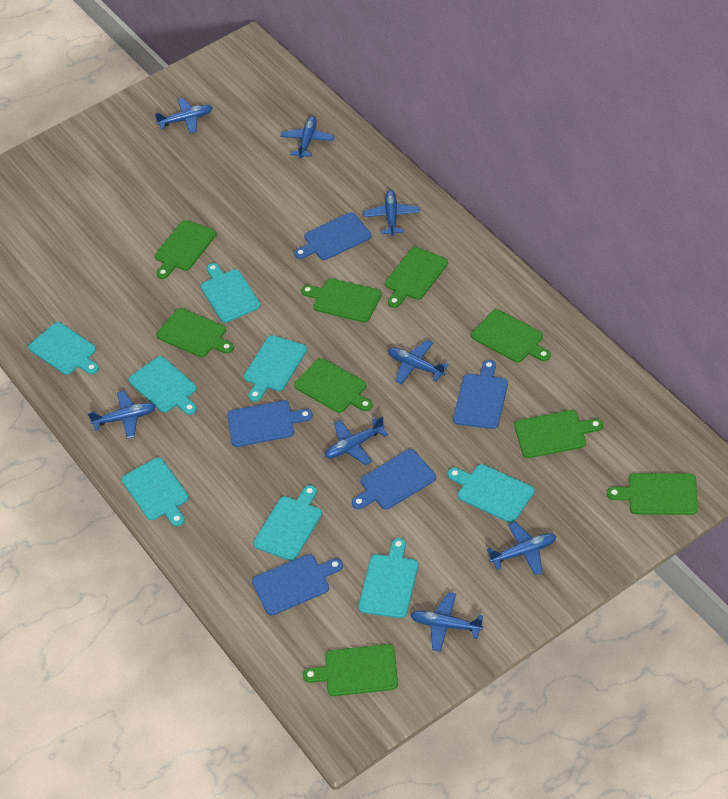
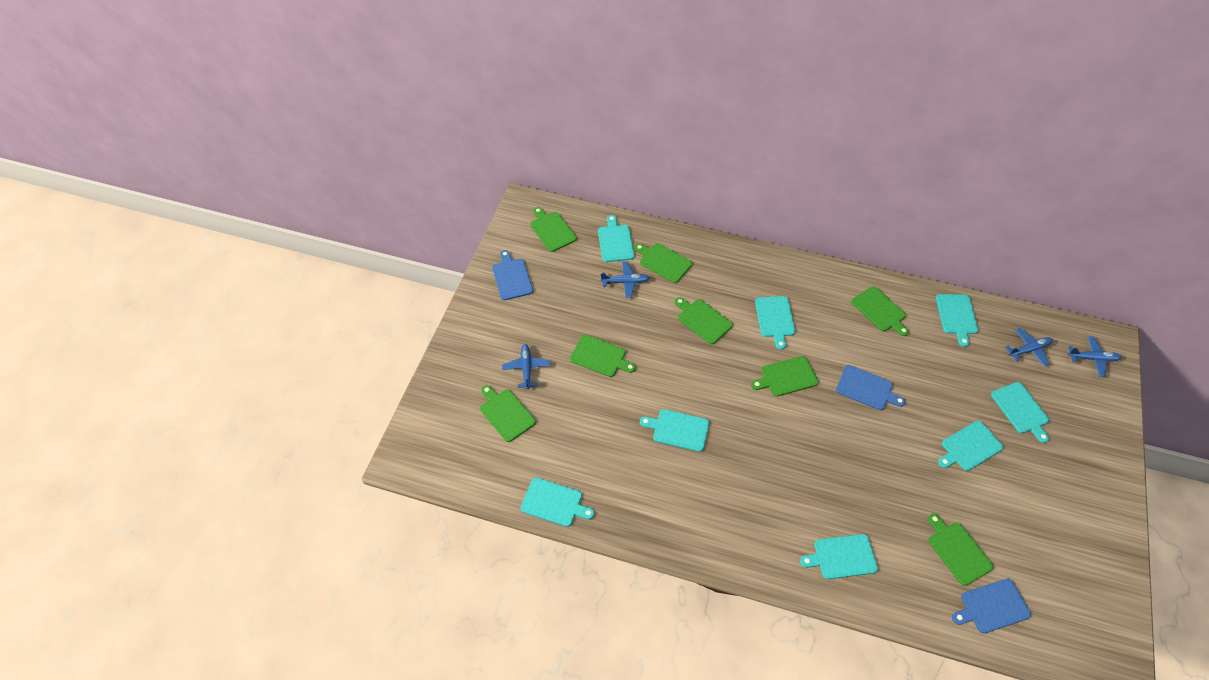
blue cutting board: 5 -> 3
blue plane: 8 -> 4
green cutting board: 9 -> 8

